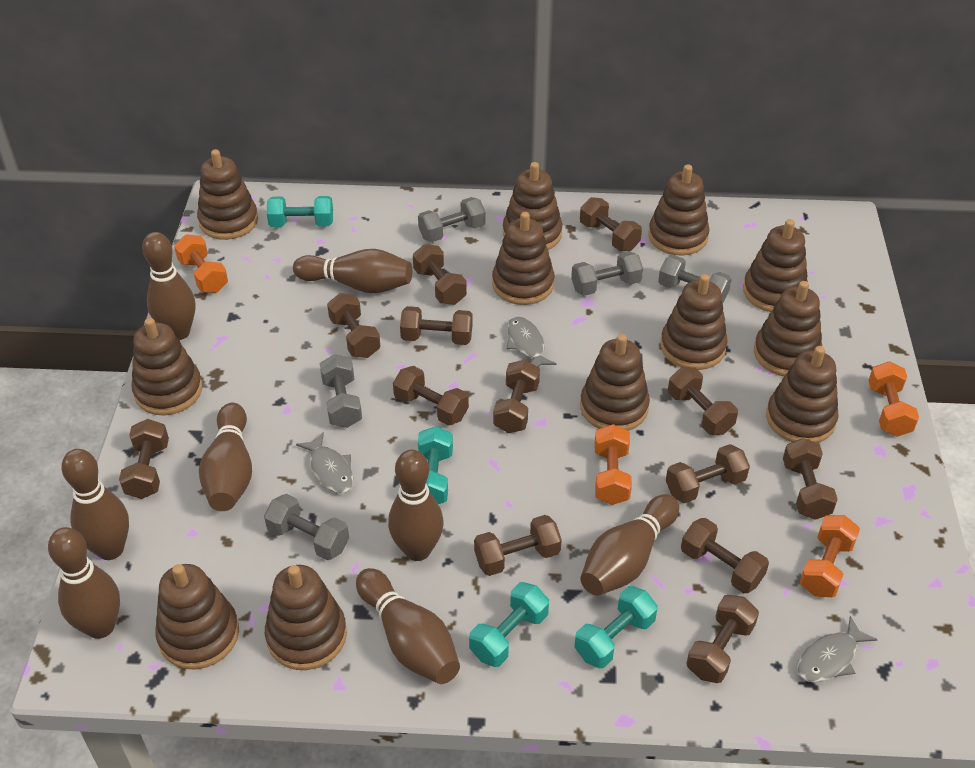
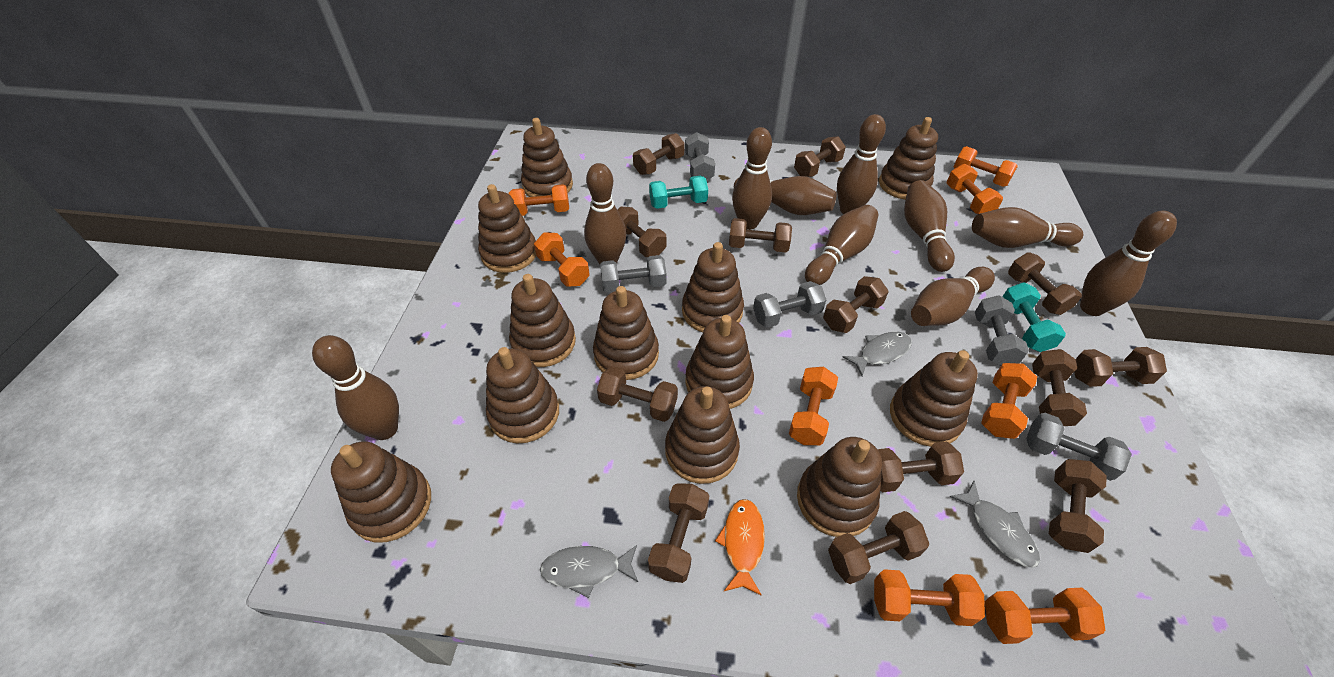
brown bowling pin: 8 -> 10
orange dumbbell: 4 -> 8
orange fish: 0 -> 1
turquoise dumbbell: 4 -> 2

